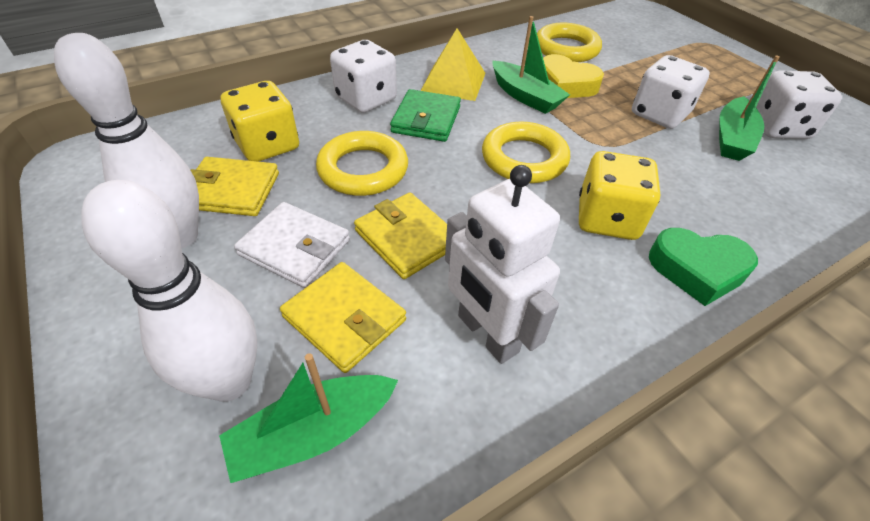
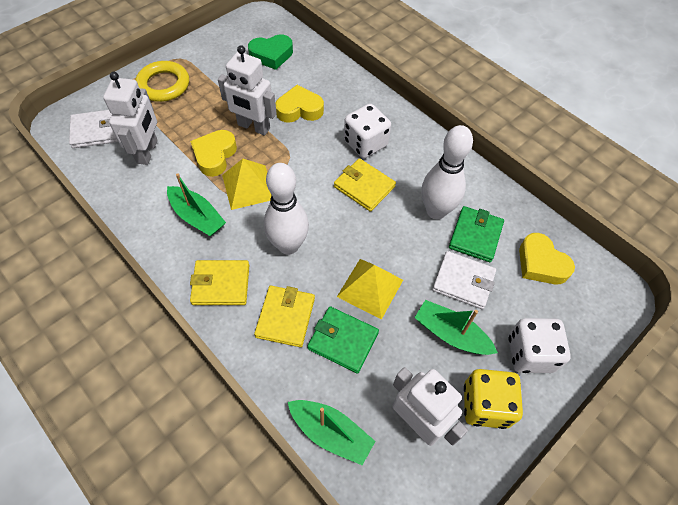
green wallet: 1 -> 2
white dice: 3 -> 2
white robot: 1 -> 3
white wallet: 1 -> 2
yellow dice: 2 -> 1
yellow heart: 1 -> 3
yellow pyramid: 1 -> 2
yellow ring: 3 -> 1

